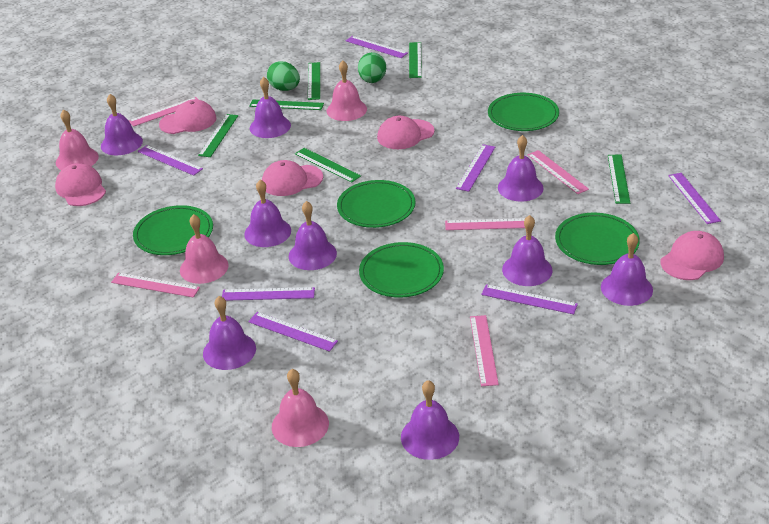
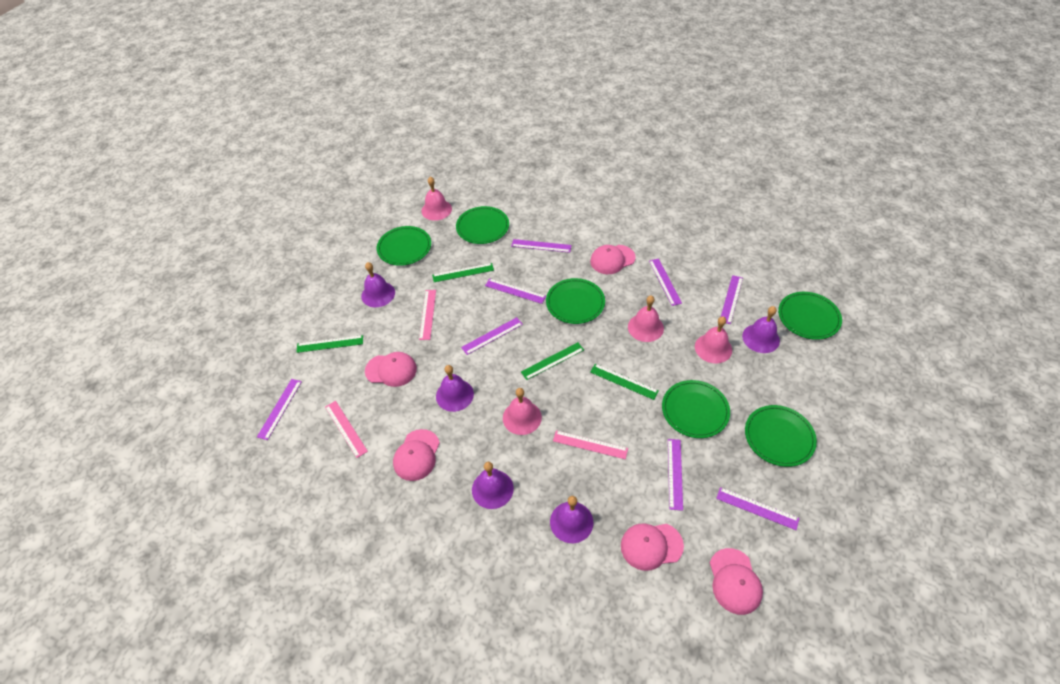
green egg: 2 -> 0
green plate: 5 -> 6
green ruler: 6 -> 4
pink ruler: 5 -> 3
purple bell: 9 -> 5
purple ruler: 7 -> 8

